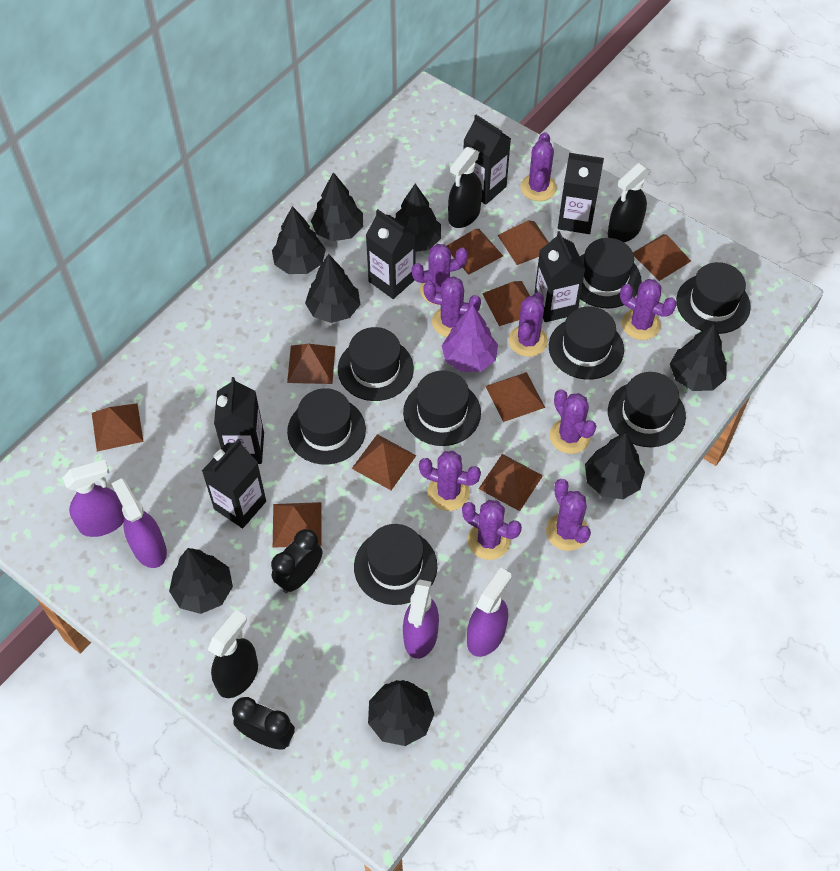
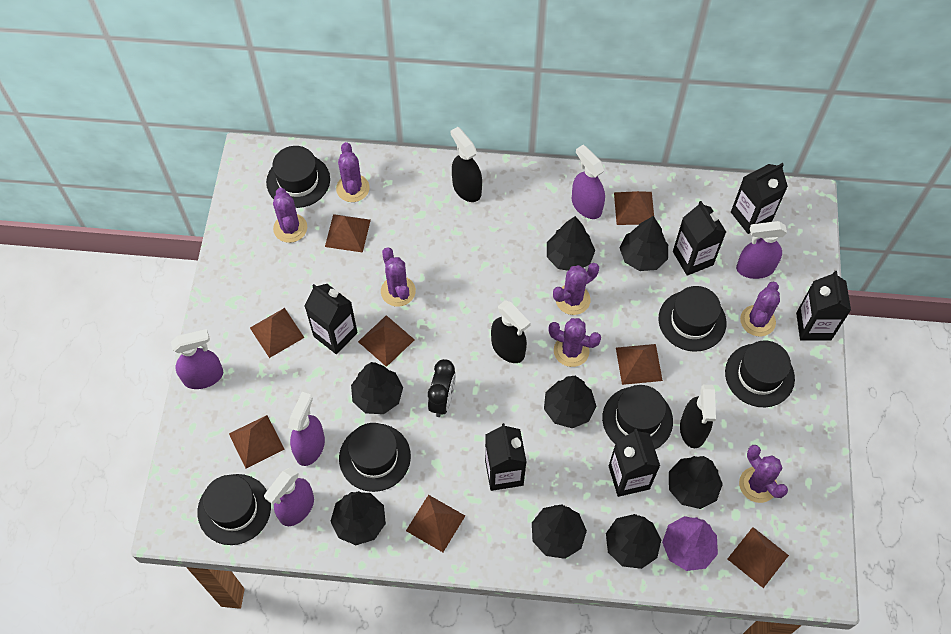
black clock: 2 -> 1
black hat: 8 -> 6
brown pyramid: 10 -> 8
purple cactus: 9 -> 7
purple spray bottle: 4 -> 5

